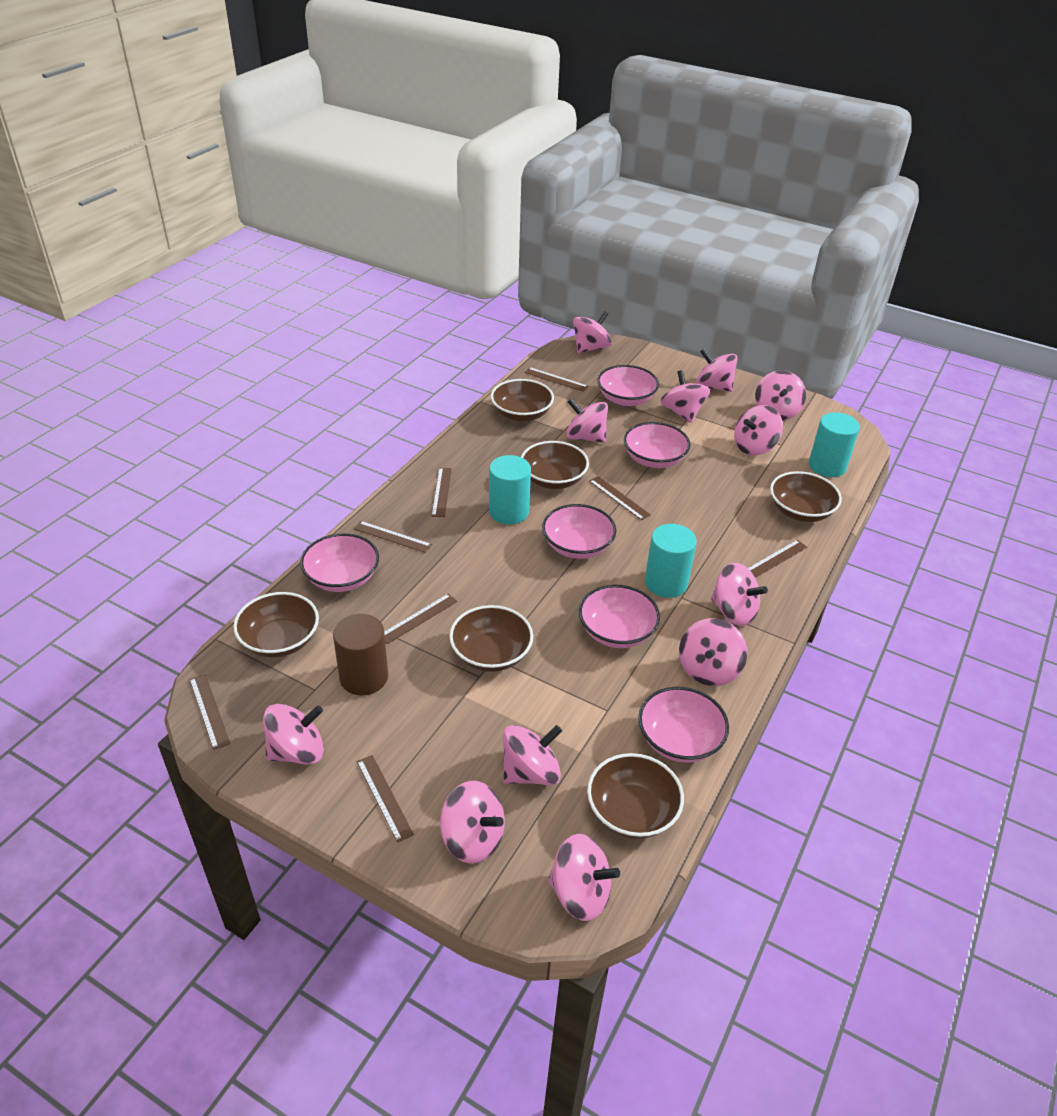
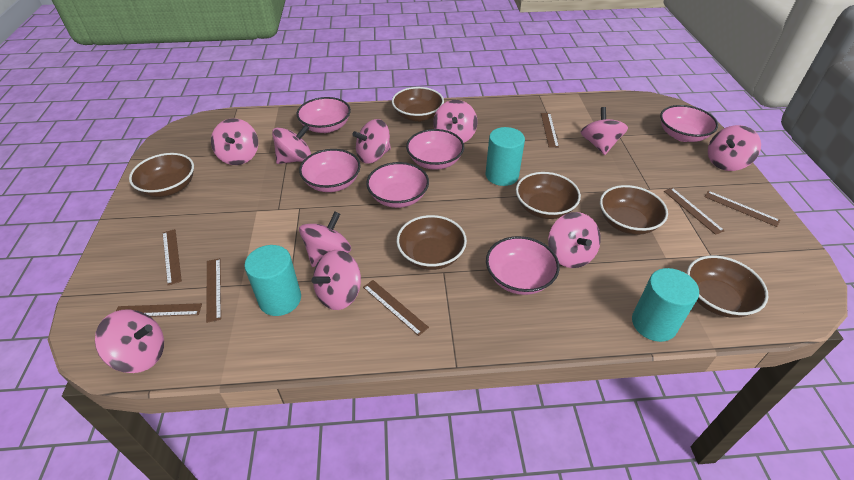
brown cylinder: 1 -> 0
brown ruler: 8 -> 7
pink spinning top: 12 -> 10

